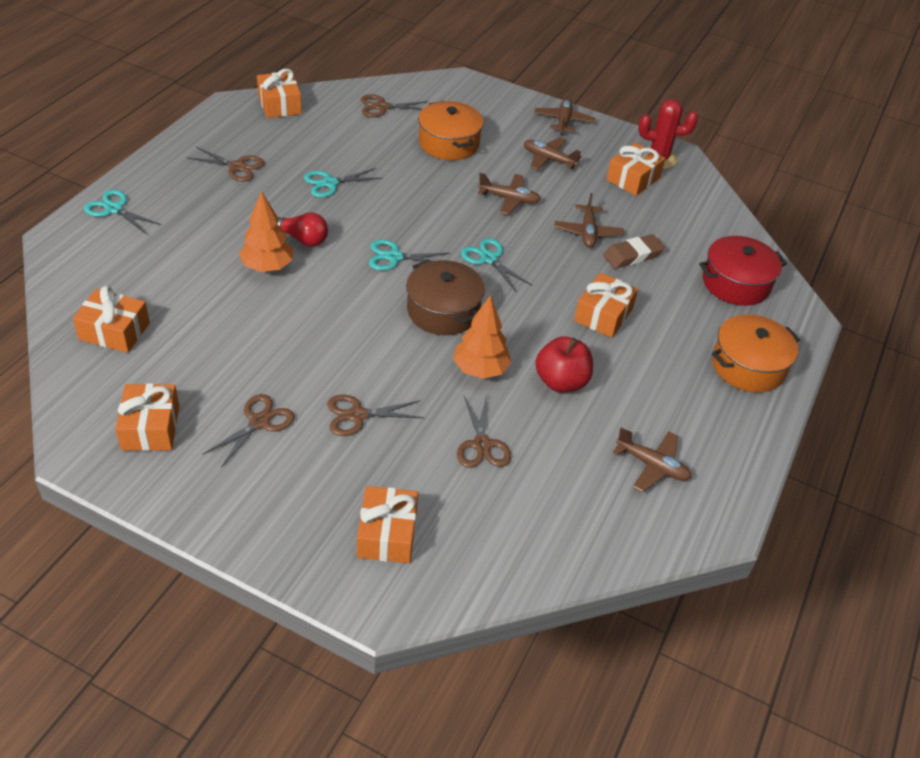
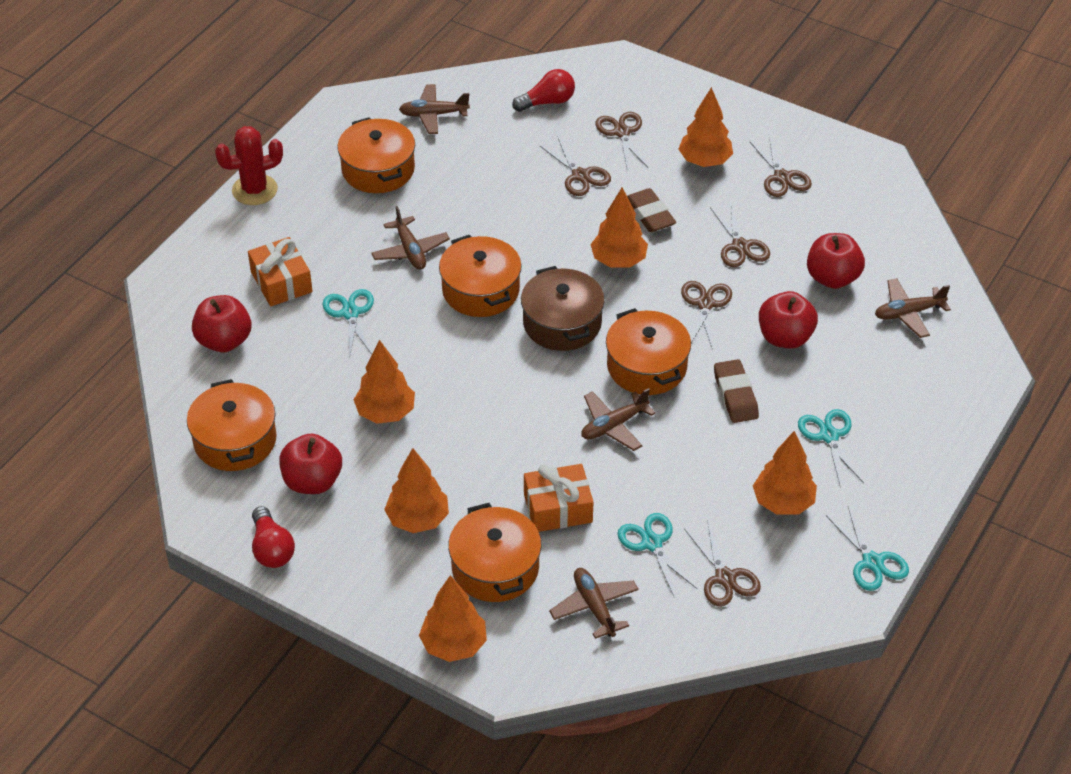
brown eraser: 1 -> 2
brown scissors: 5 -> 6
orange gift: 6 -> 2
orange pot: 2 -> 5
orange tree: 2 -> 6
red apple: 1 -> 4
red light bulb: 1 -> 2
red pot: 1 -> 0

